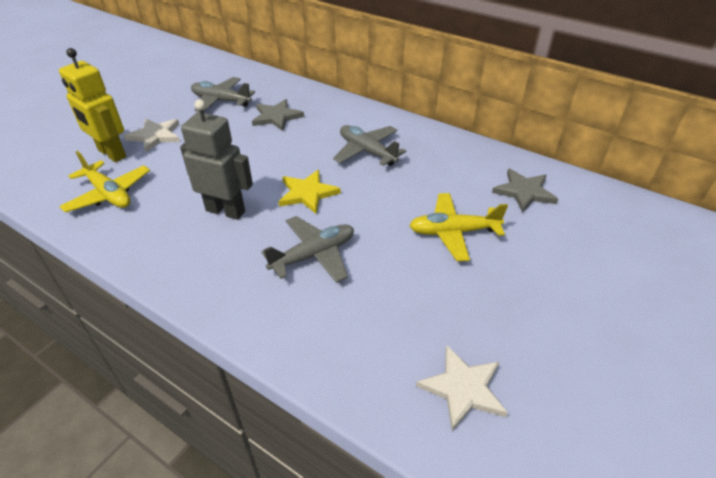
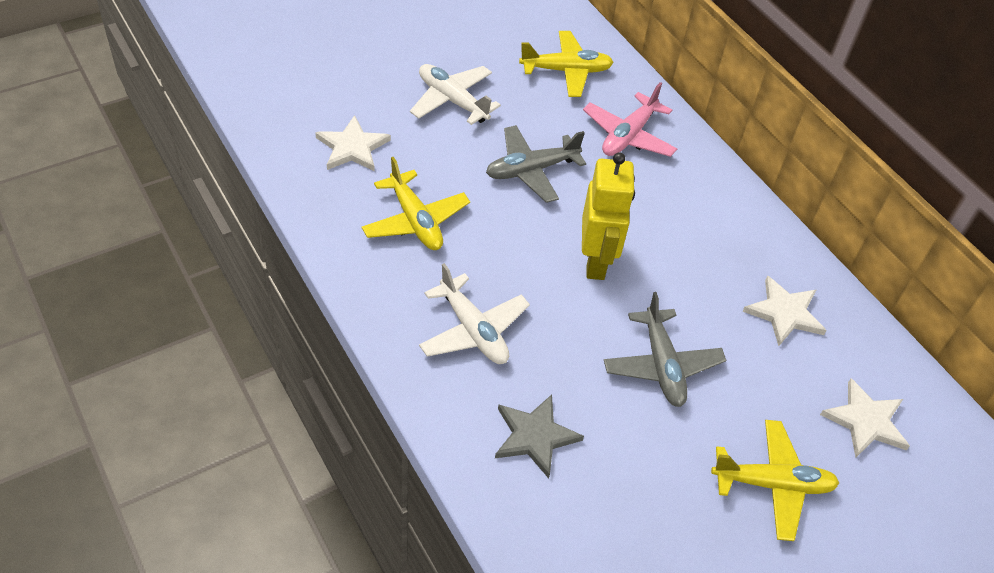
grey plane: 3 -> 2
grey robot: 1 -> 0
grey star: 2 -> 1
pink plane: 0 -> 1
white plane: 0 -> 2
white star: 2 -> 3
yellow plane: 2 -> 3
yellow star: 1 -> 0

